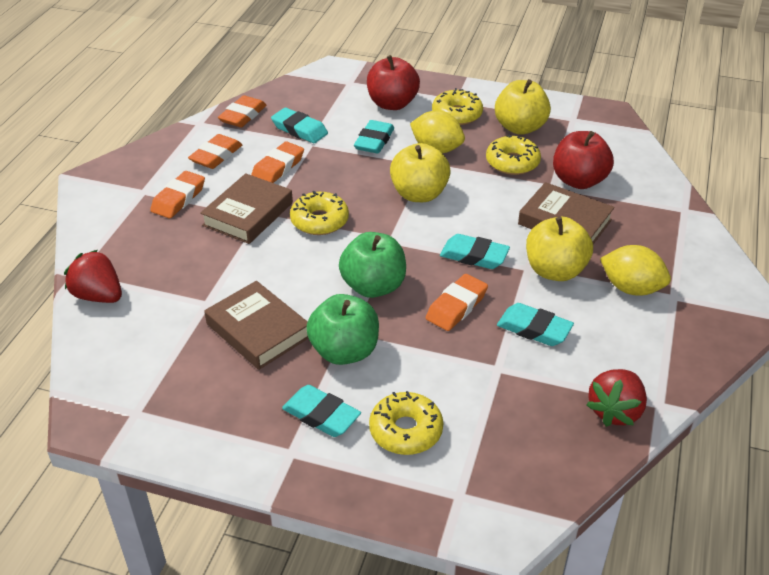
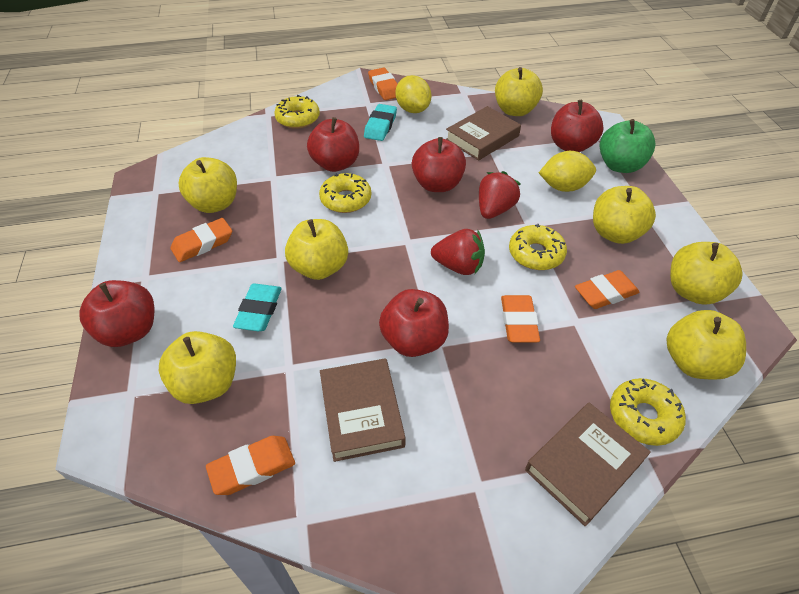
green apple: 2 -> 1
red apple: 2 -> 5
turquoise eraser: 5 -> 2
yellow apple: 3 -> 7

